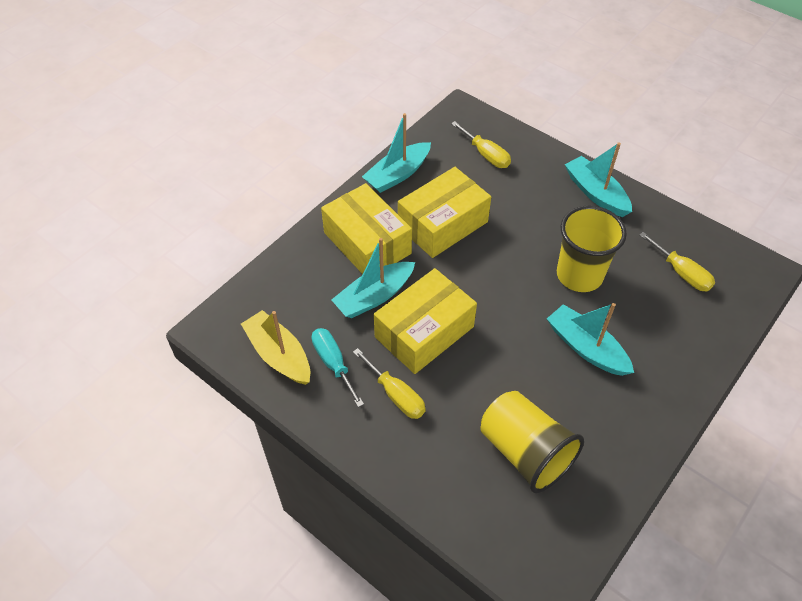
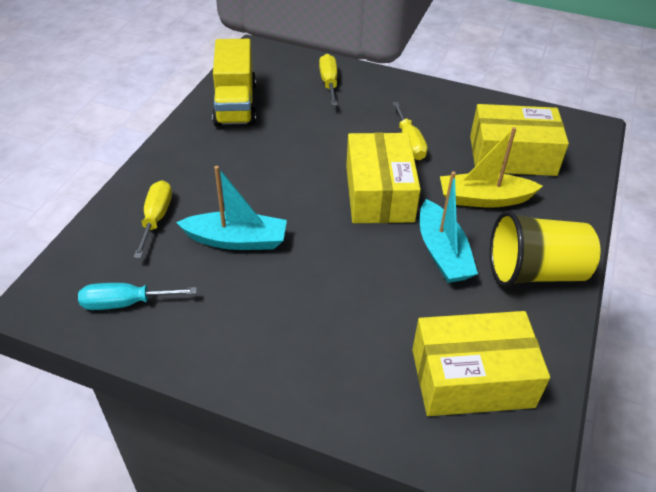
turquoise boat: 4 -> 2
yellow cup: 2 -> 1
yellow truck: 0 -> 1

